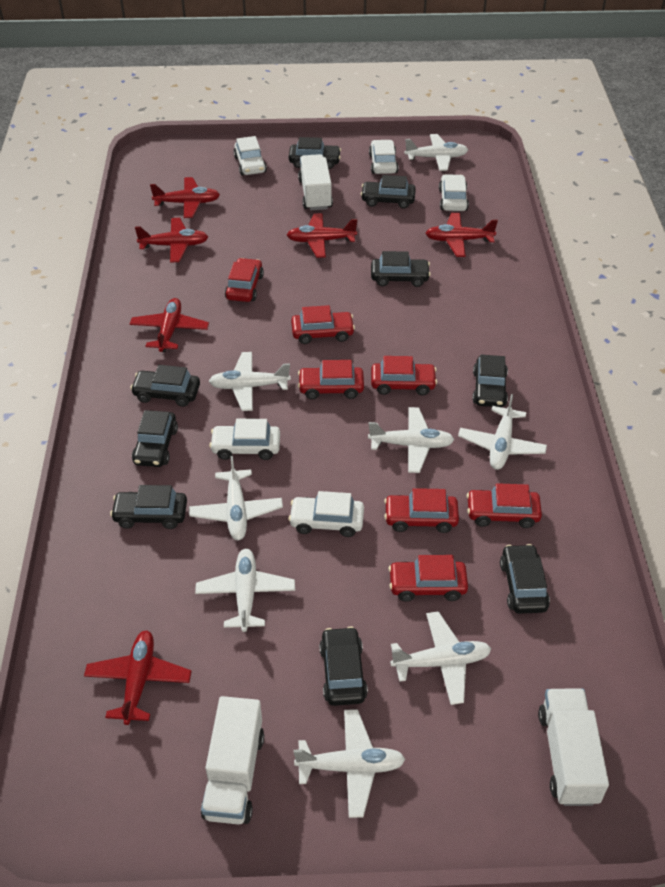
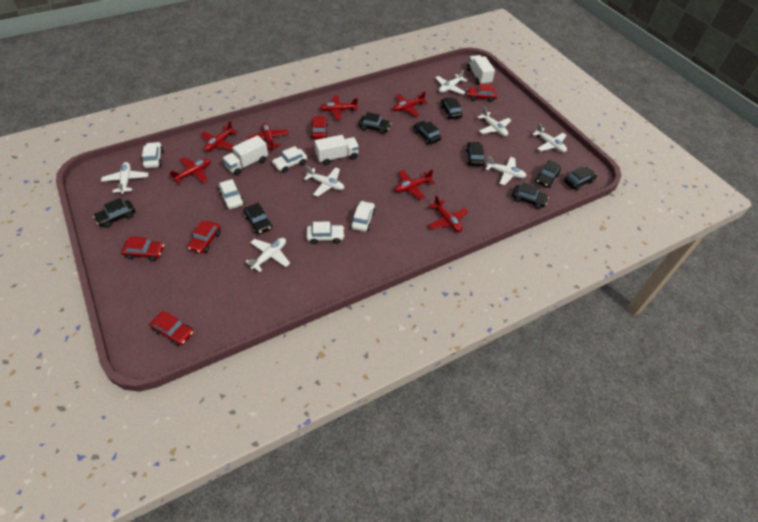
red car: 7 -> 5
red plane: 6 -> 7
white plane: 8 -> 7

